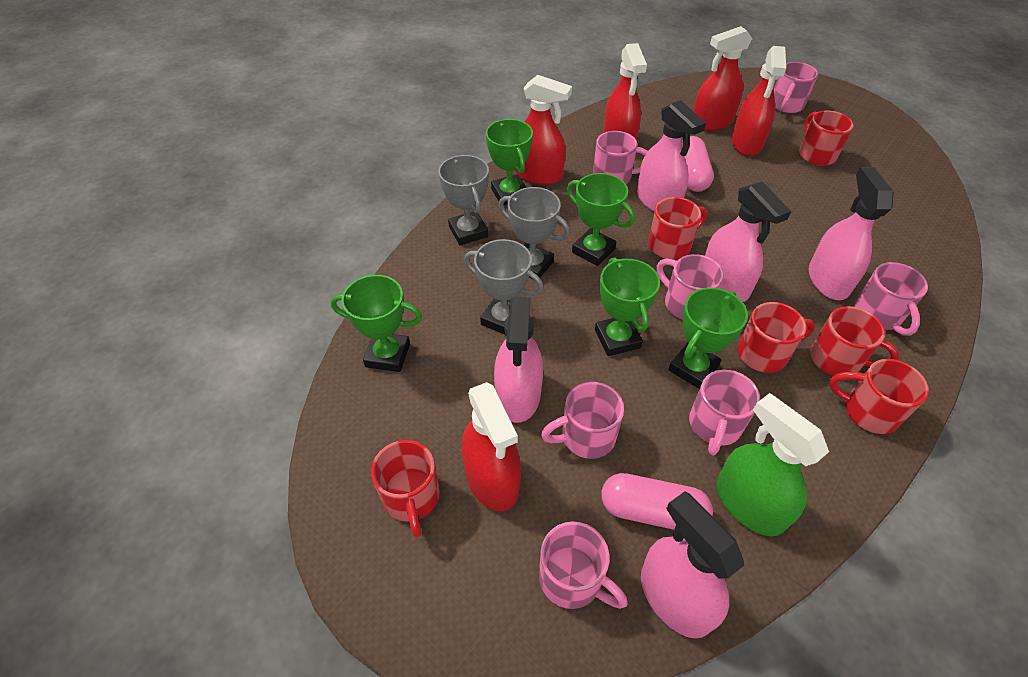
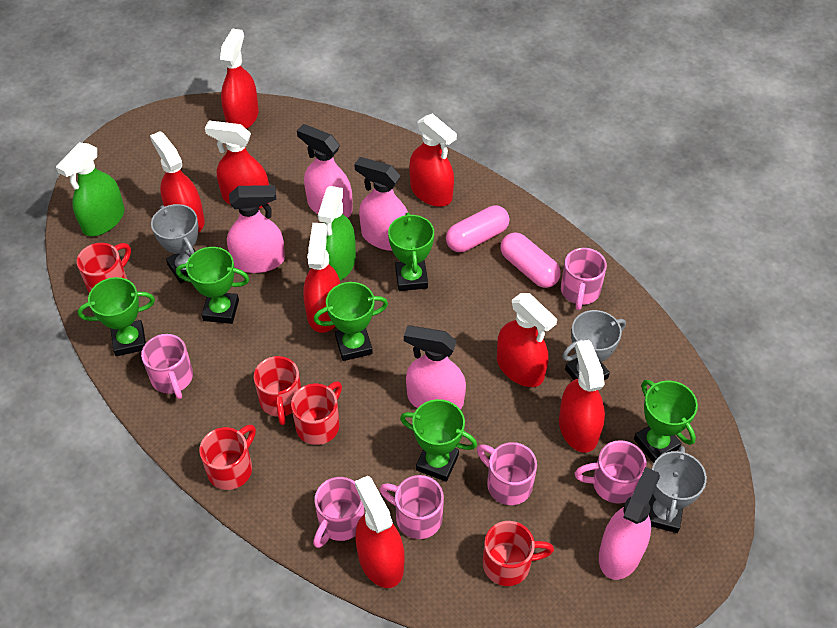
green spray bottle: 1 -> 2
green trophy: 5 -> 6
pink mug: 7 -> 6
red mug: 6 -> 5
red spray bottle: 5 -> 8

